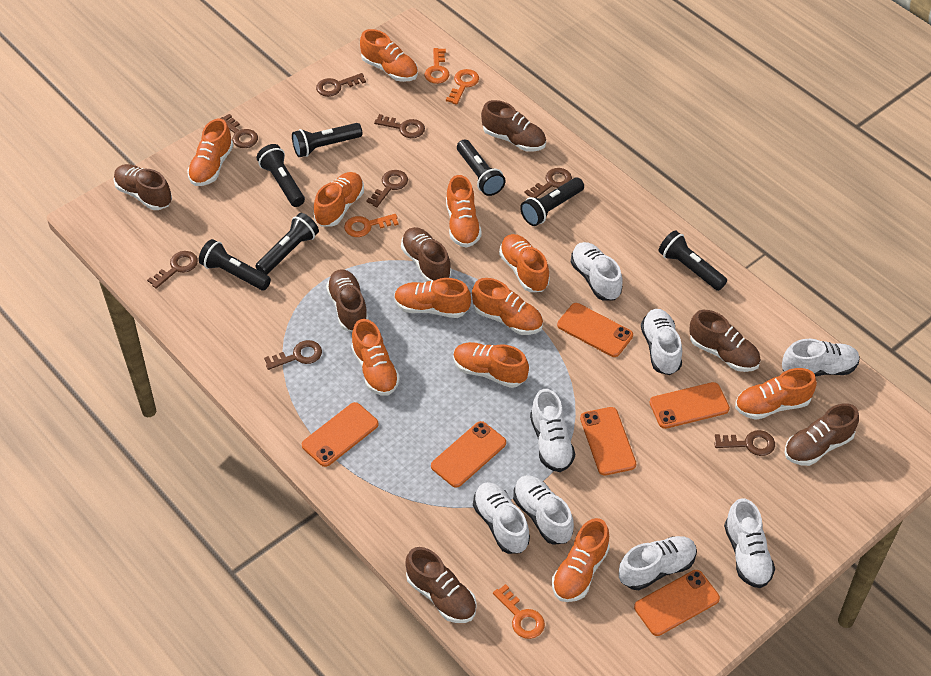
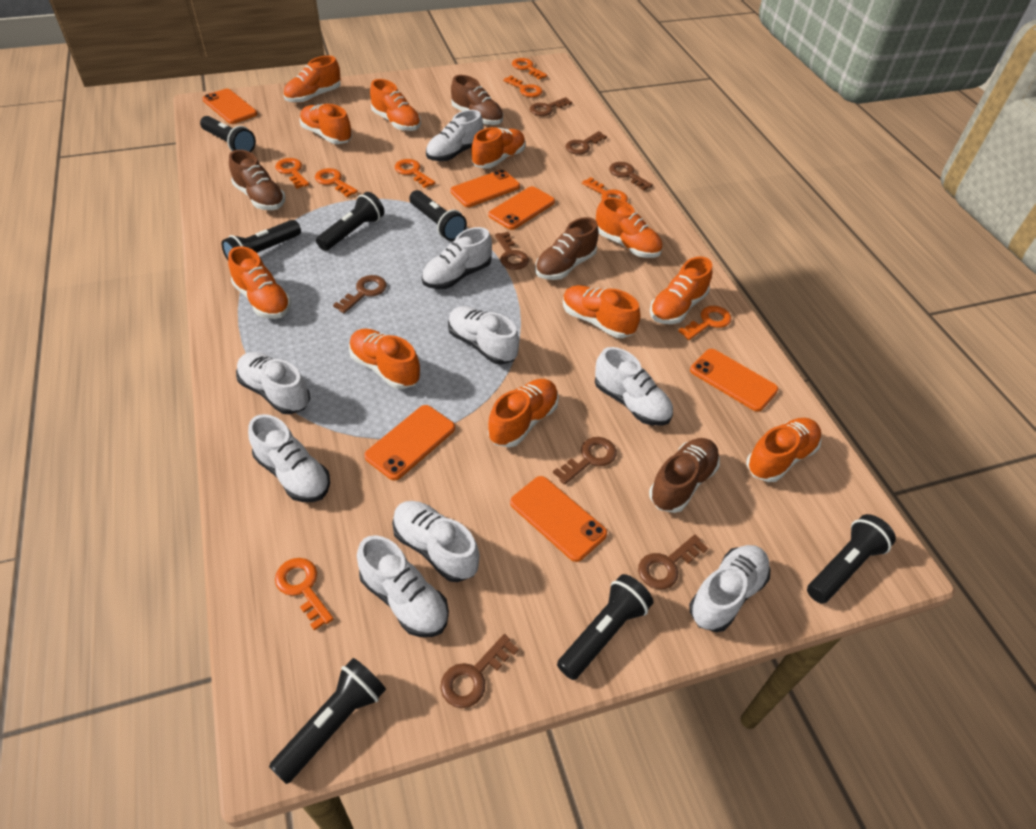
brown shoe: 7 -> 4
orange key: 4 -> 8
white shoe: 8 -> 9

